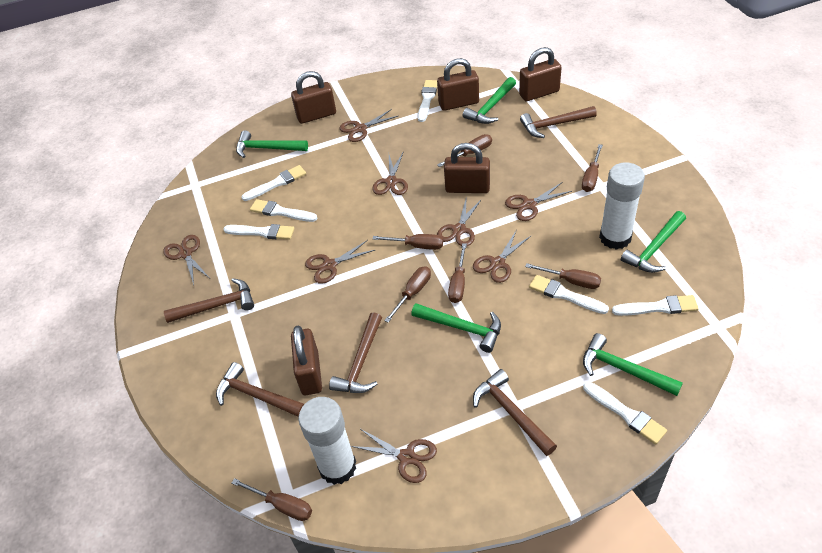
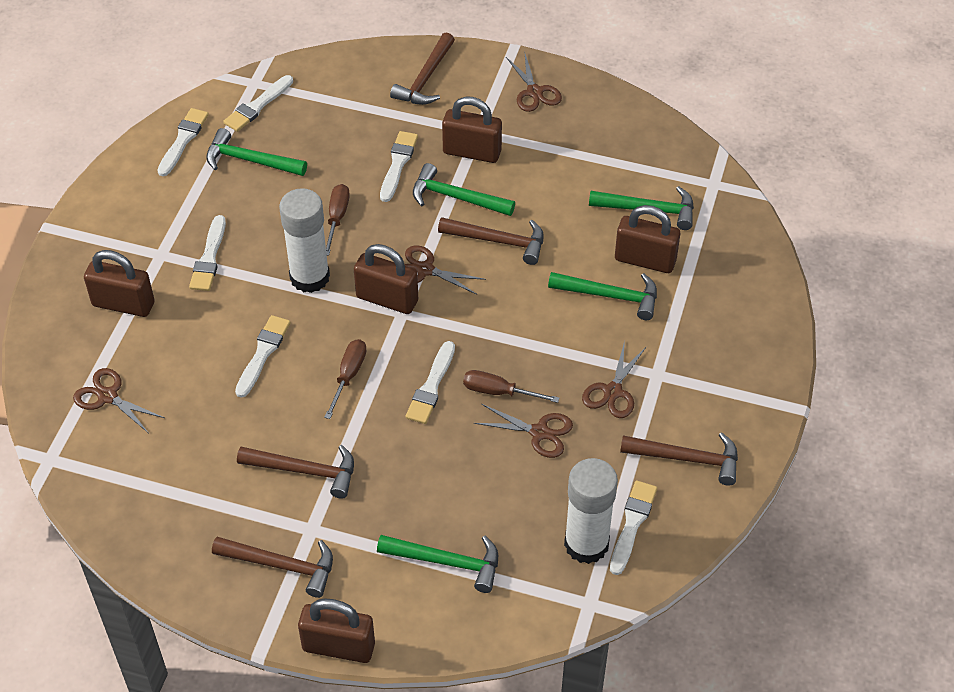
brown scissors: 8 -> 5
brown screwdriver: 7 -> 3

